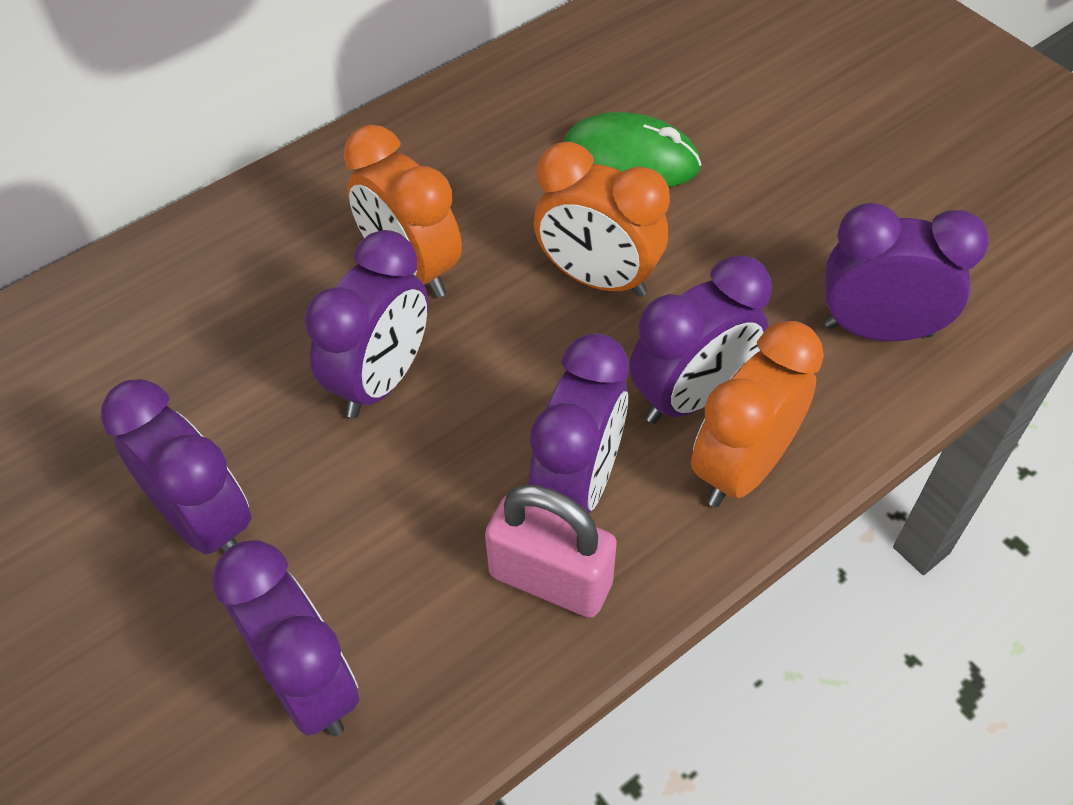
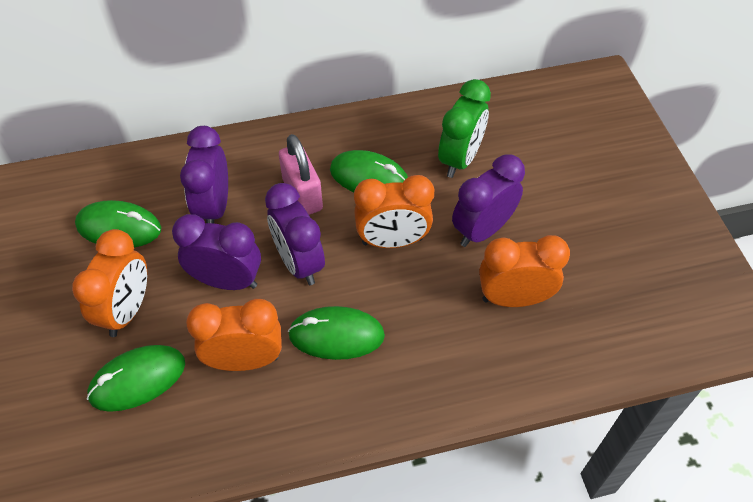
green clock: 0 -> 1
green mouse: 1 -> 4
orange clock: 3 -> 4
purple clock: 6 -> 4

